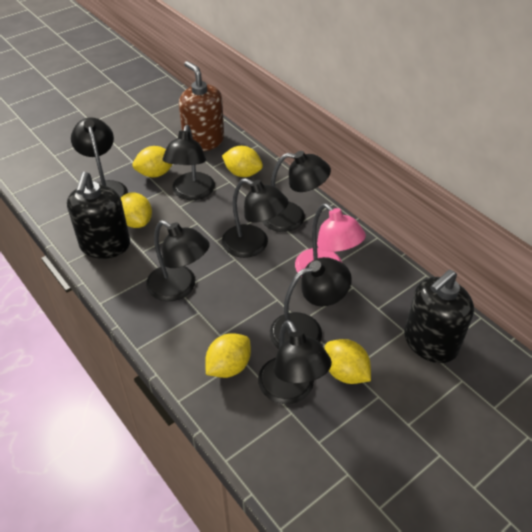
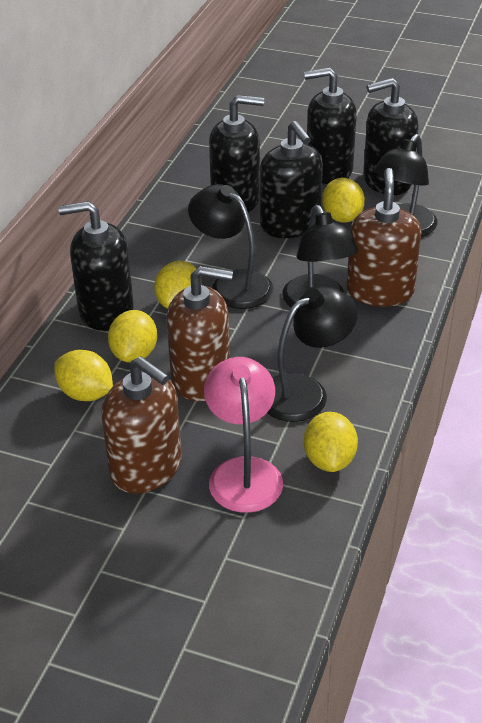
black lamp: 7 -> 4
black soap dispenser: 2 -> 5
brown soap dispenser: 1 -> 3

